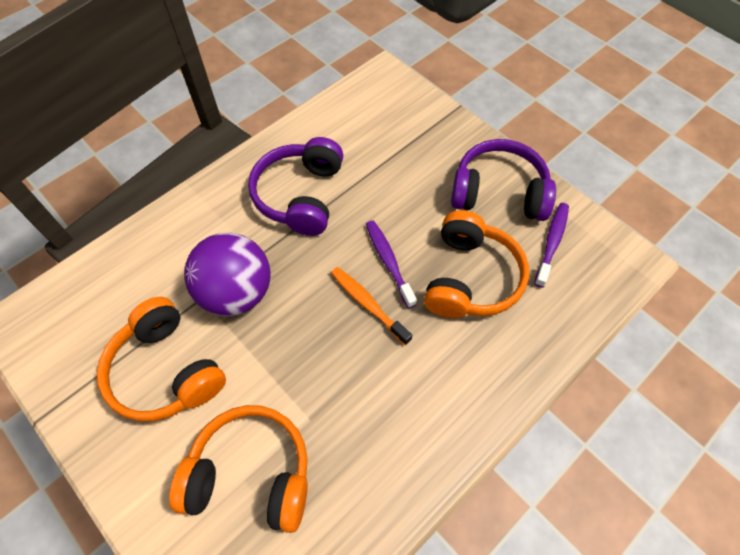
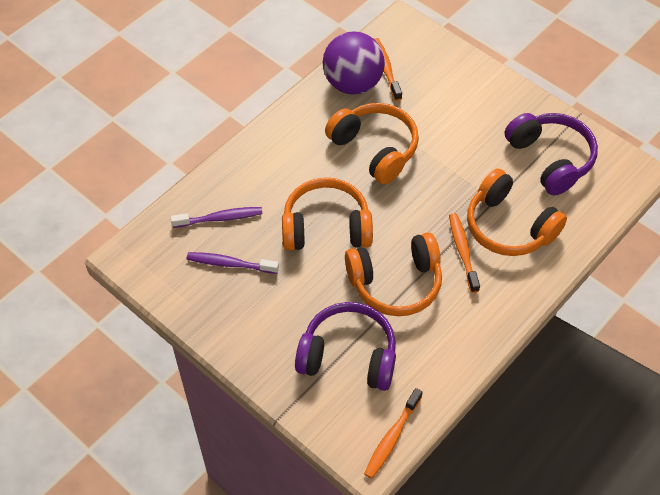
orange headphones: 3 -> 4
orange toothbrush: 1 -> 3

